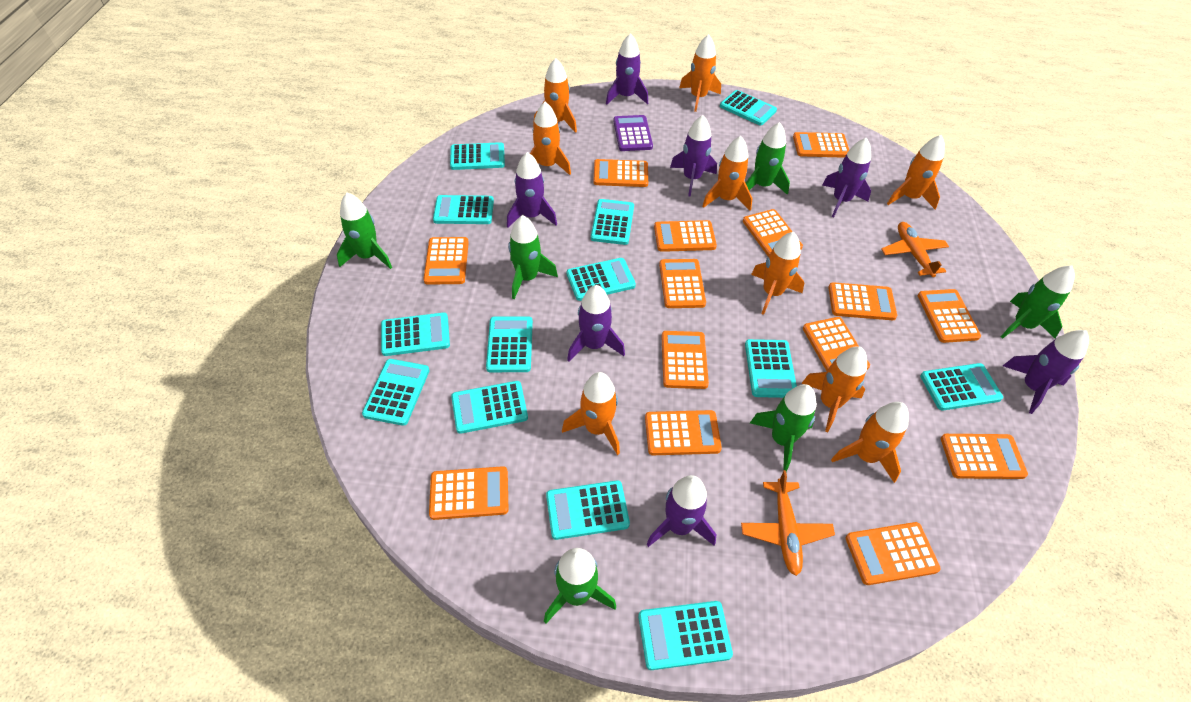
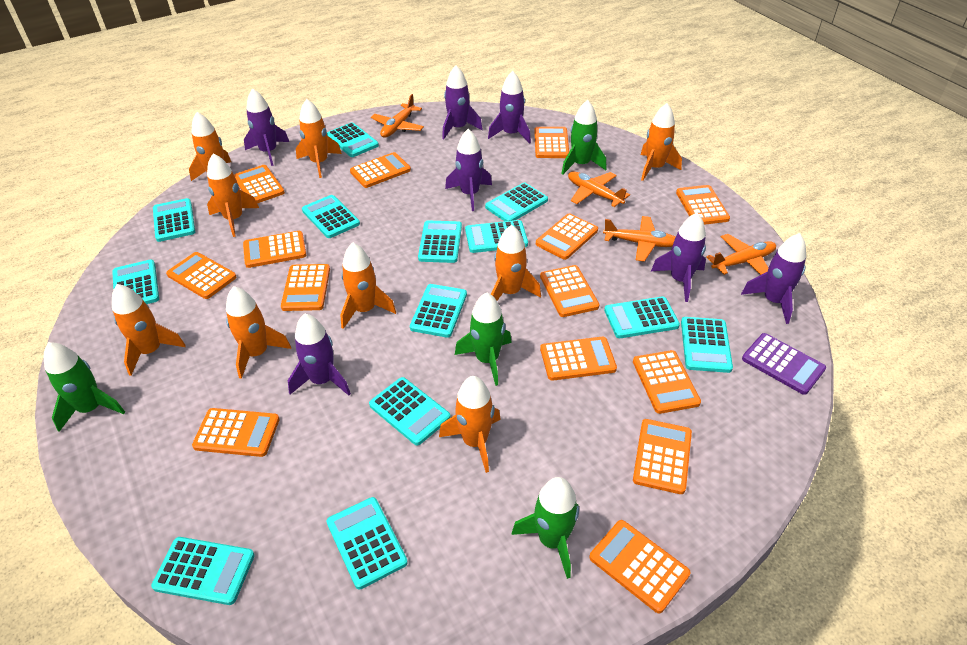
green rocket: 6 -> 4
orange plane: 2 -> 4

